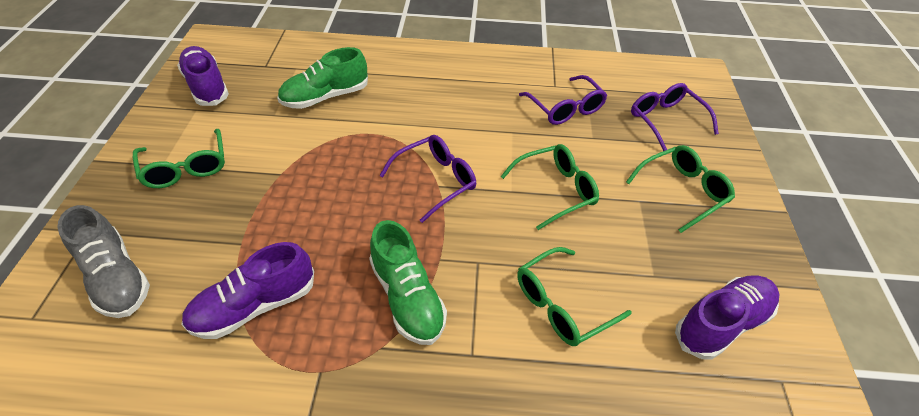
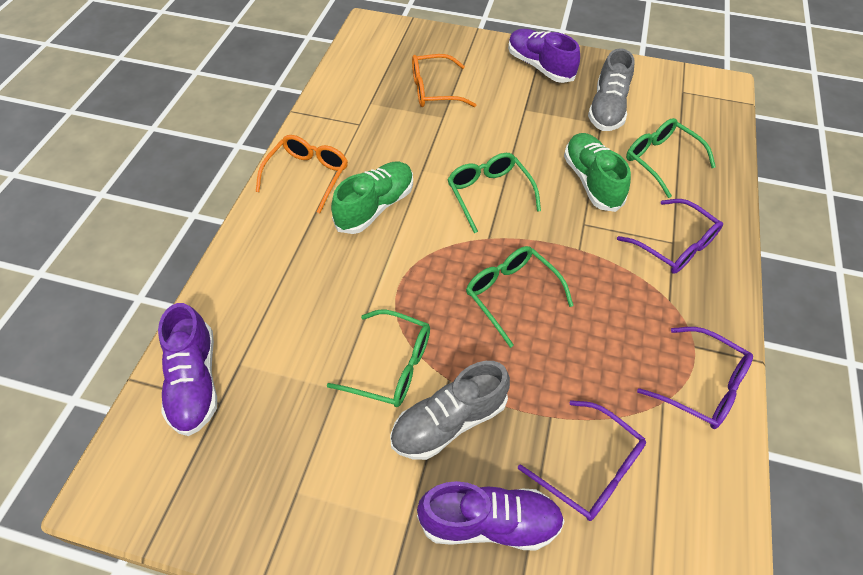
grey shoe: 1 -> 2
orange glasses: 0 -> 2

